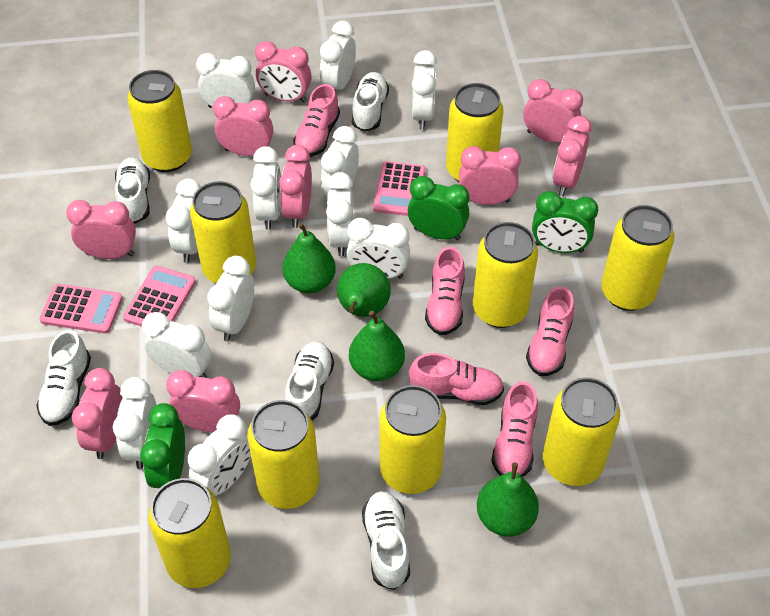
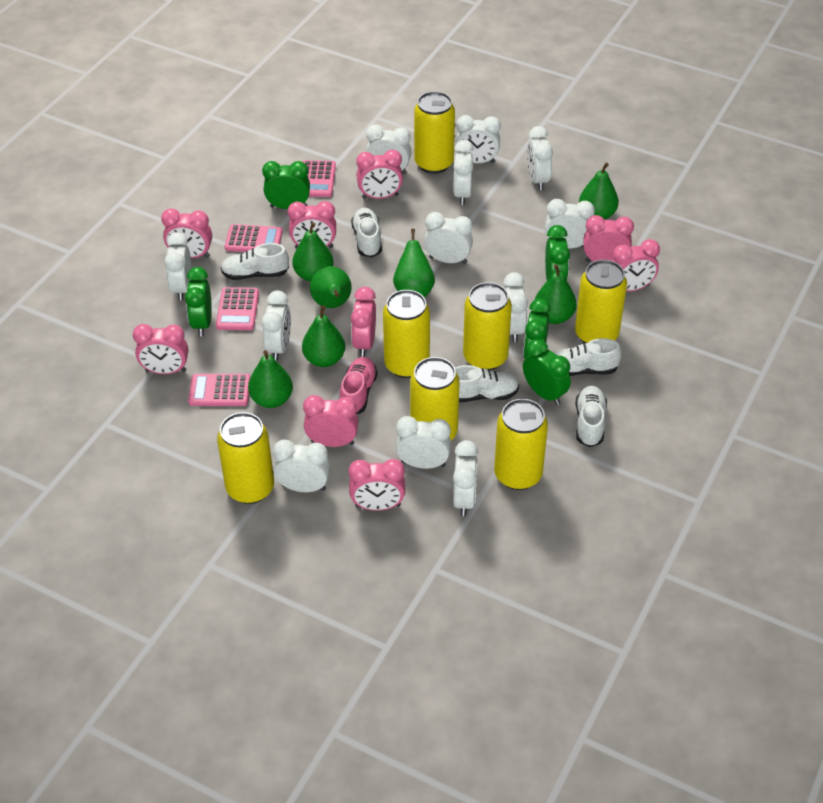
green clock: 3 -> 5
green pear: 4 -> 7
pink calculator: 3 -> 4
pink shoe: 5 -> 1
yellow can: 9 -> 7

